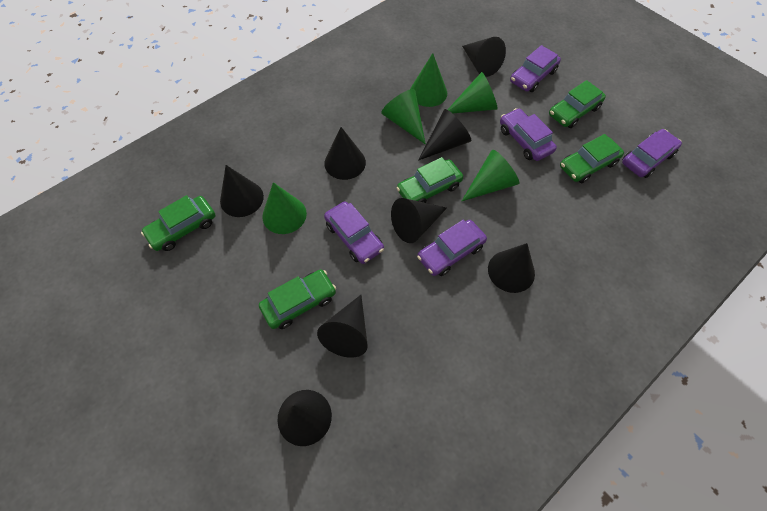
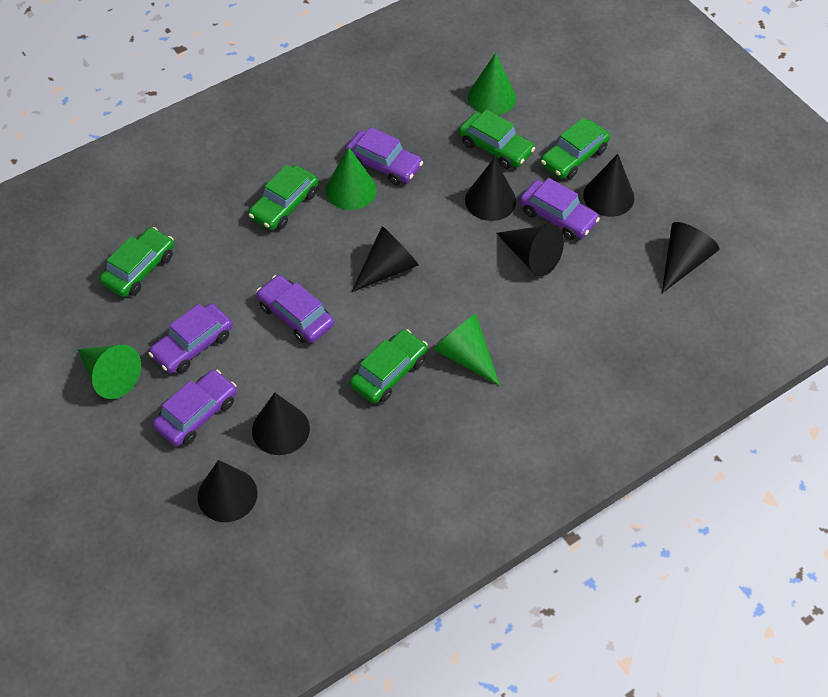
black cone: 8 -> 7
green cone: 5 -> 4

